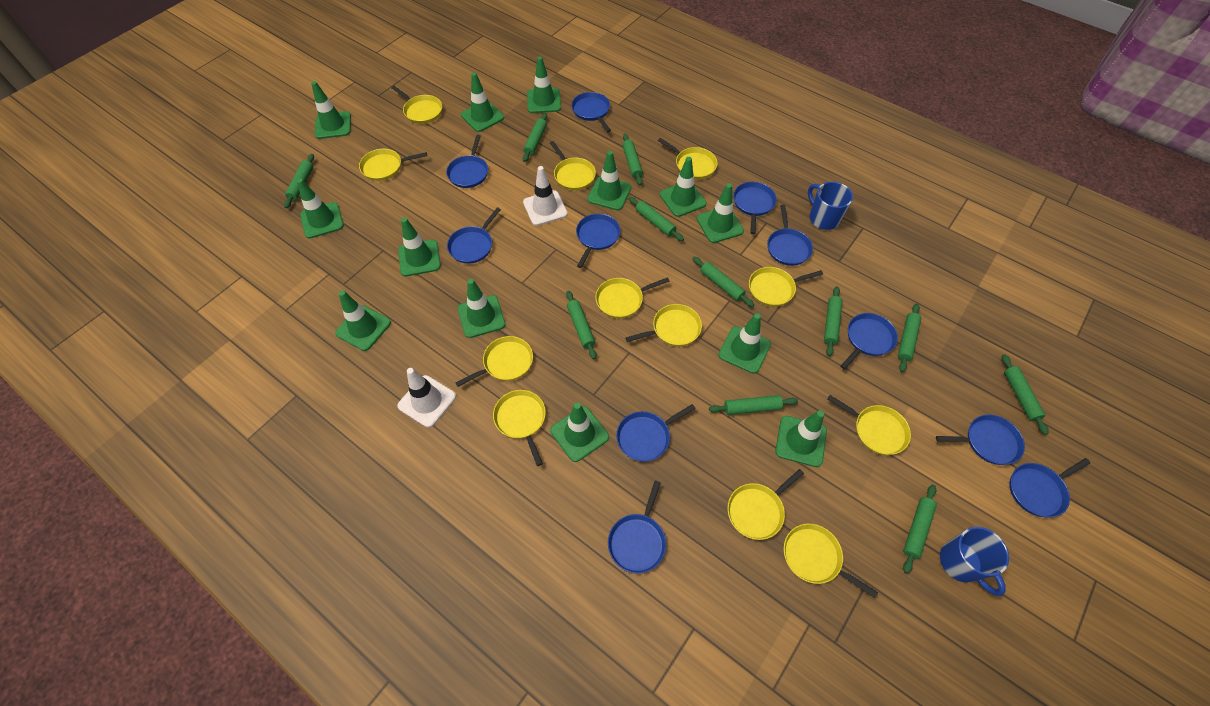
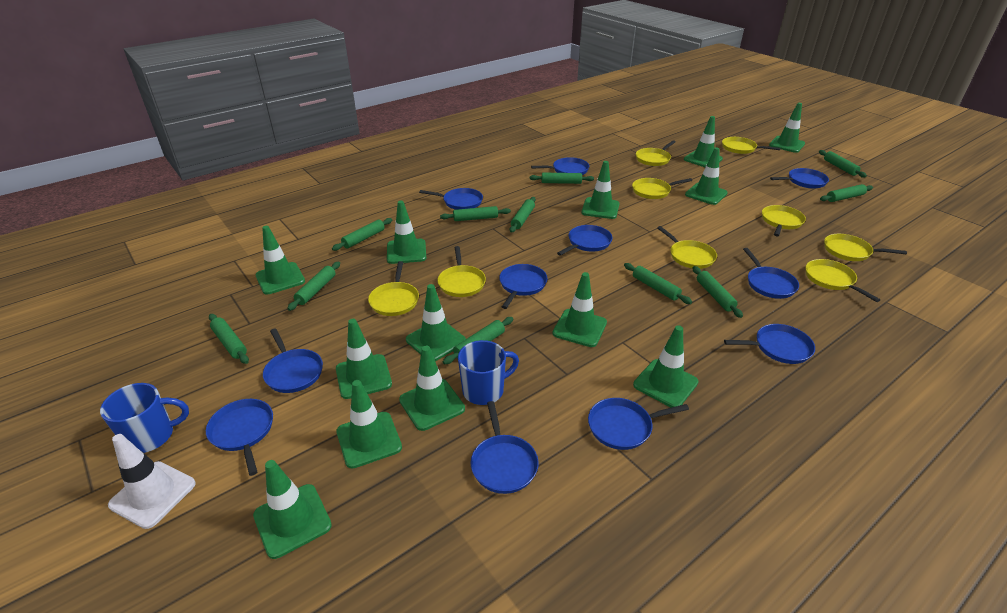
white traffic cone: 2 -> 1
yellow pan: 12 -> 9

